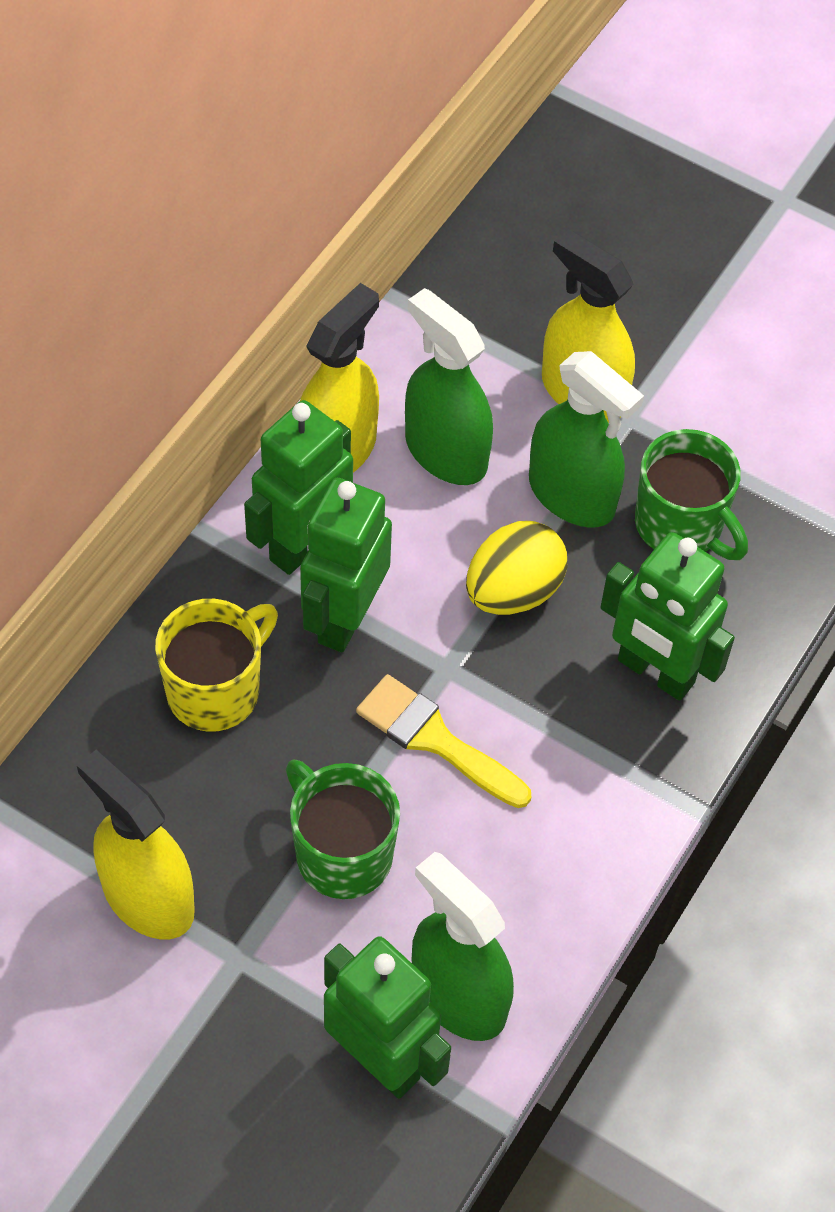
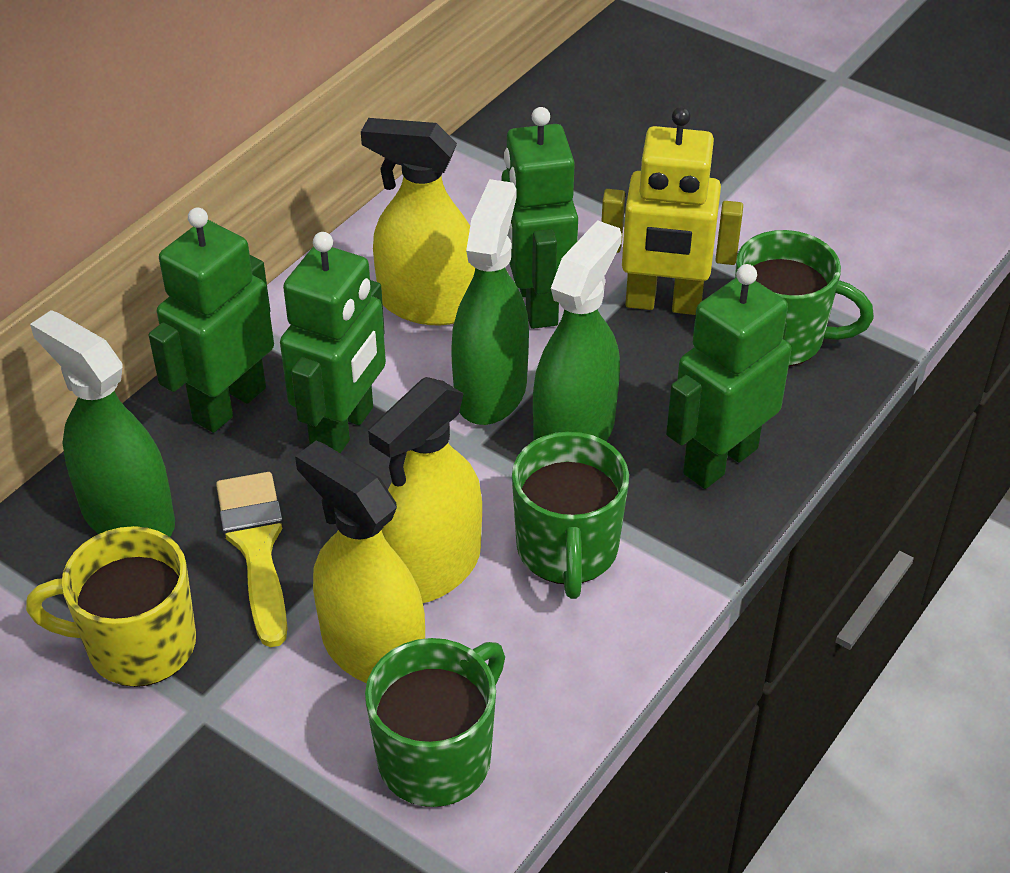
green mug: 2 -> 3
yellow egg: 1 -> 0
yellow robot: 0 -> 1

